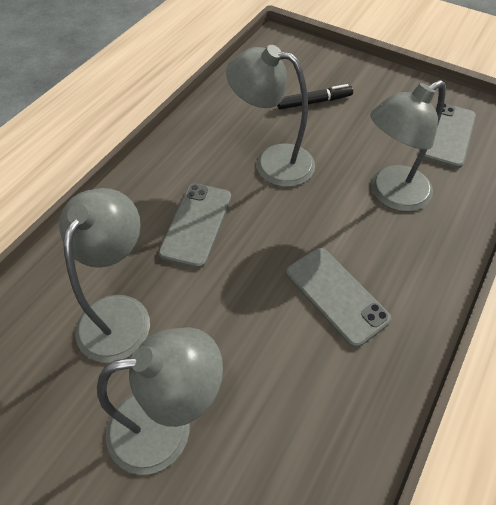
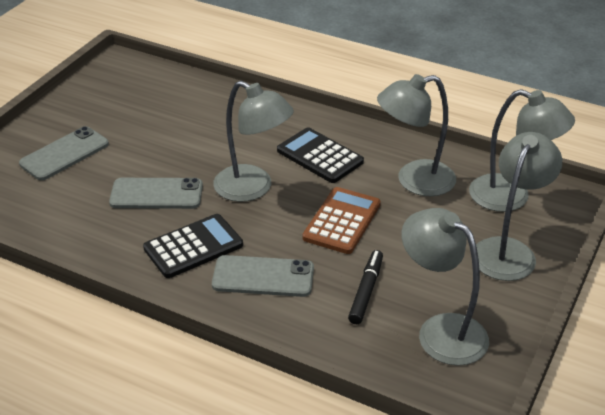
black calculator: 0 -> 2
brown calculator: 0 -> 1
grey lamp: 4 -> 5

